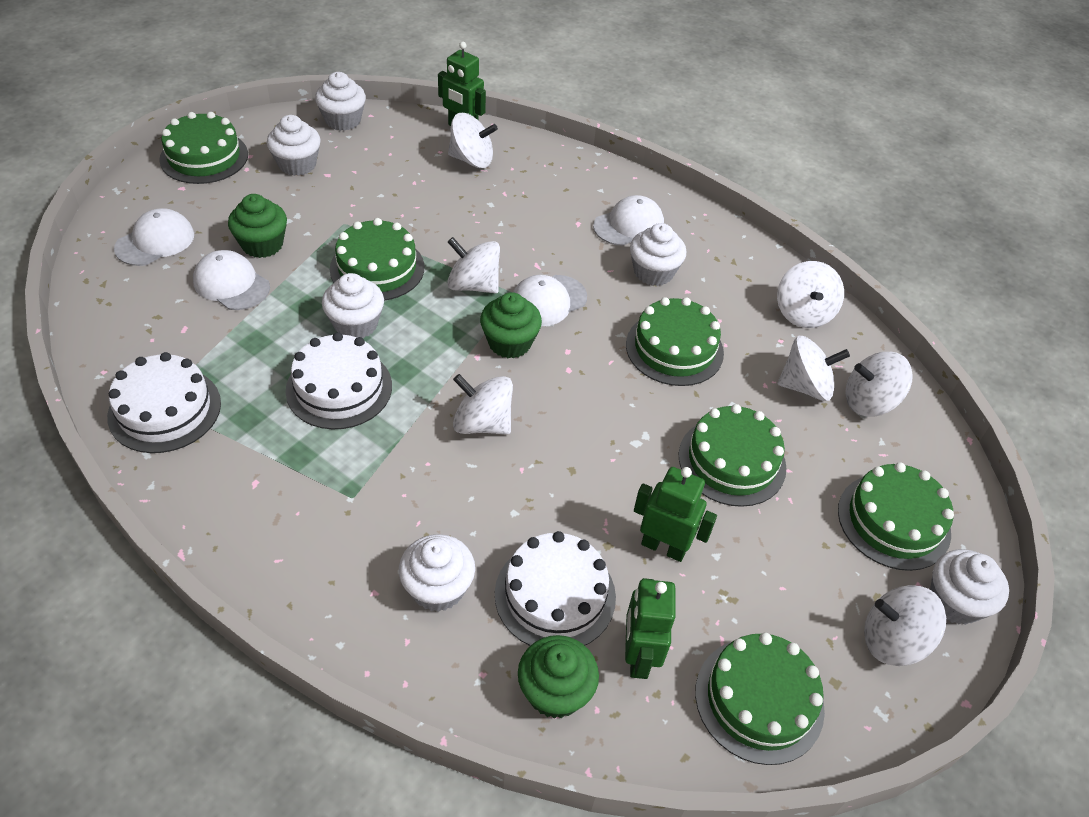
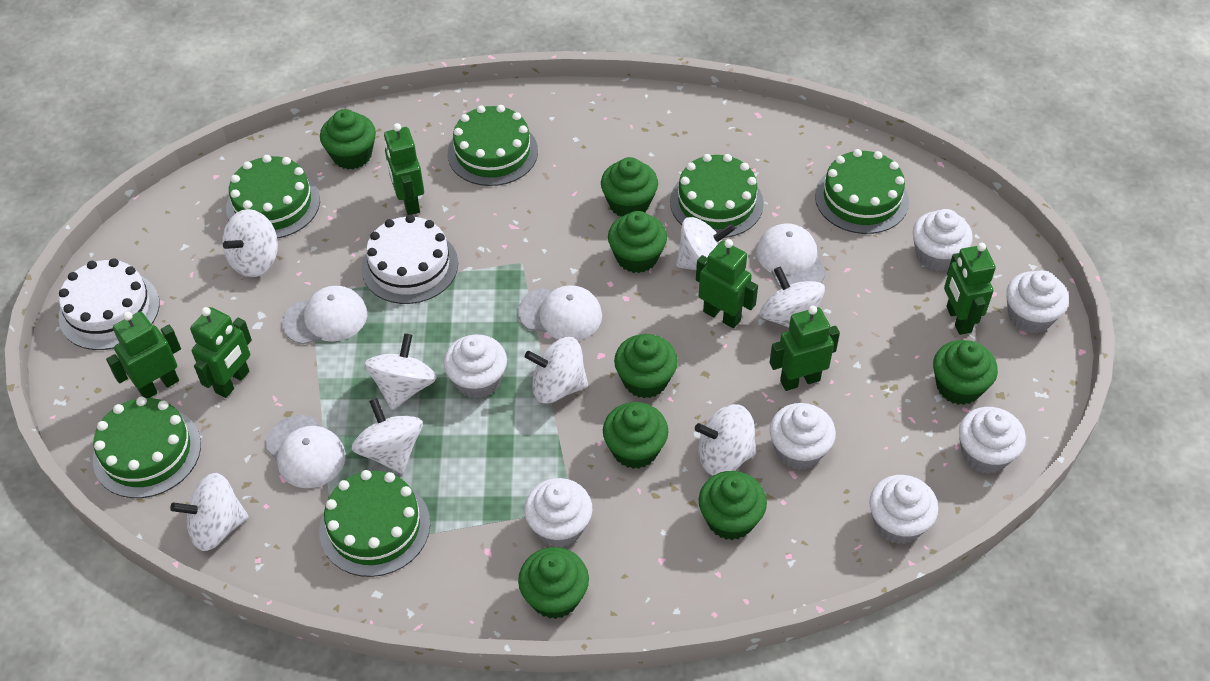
green cupcake: 3 -> 8
green robot: 3 -> 6
white cake: 3 -> 2
white cupcake: 6 -> 7
white spinning top: 7 -> 8

